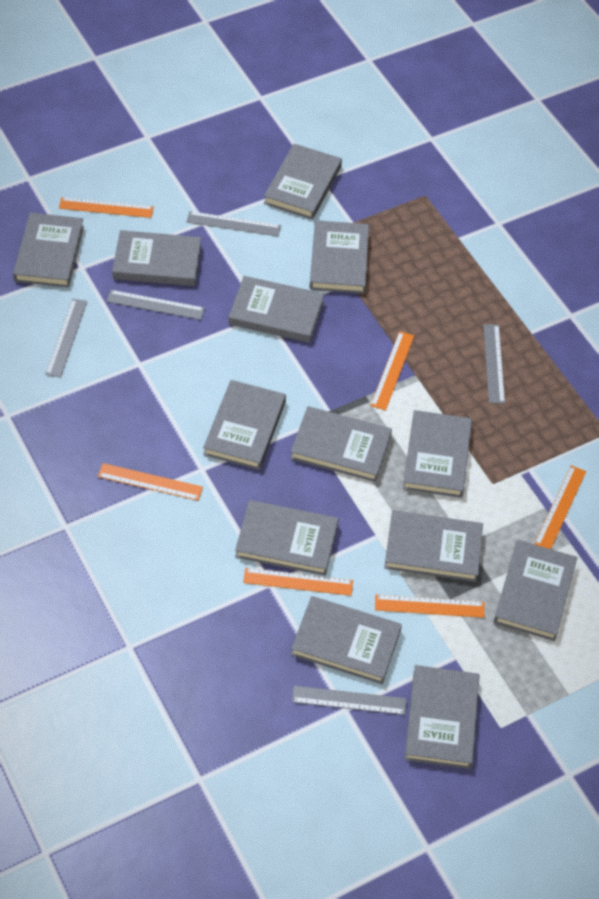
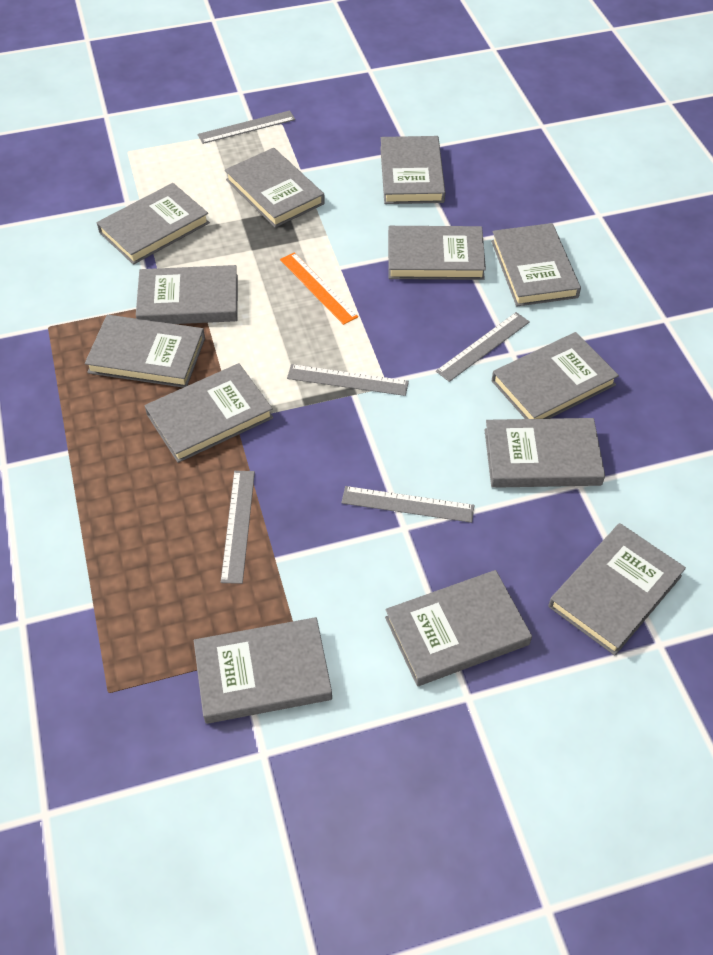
orange ruler: 6 -> 1

